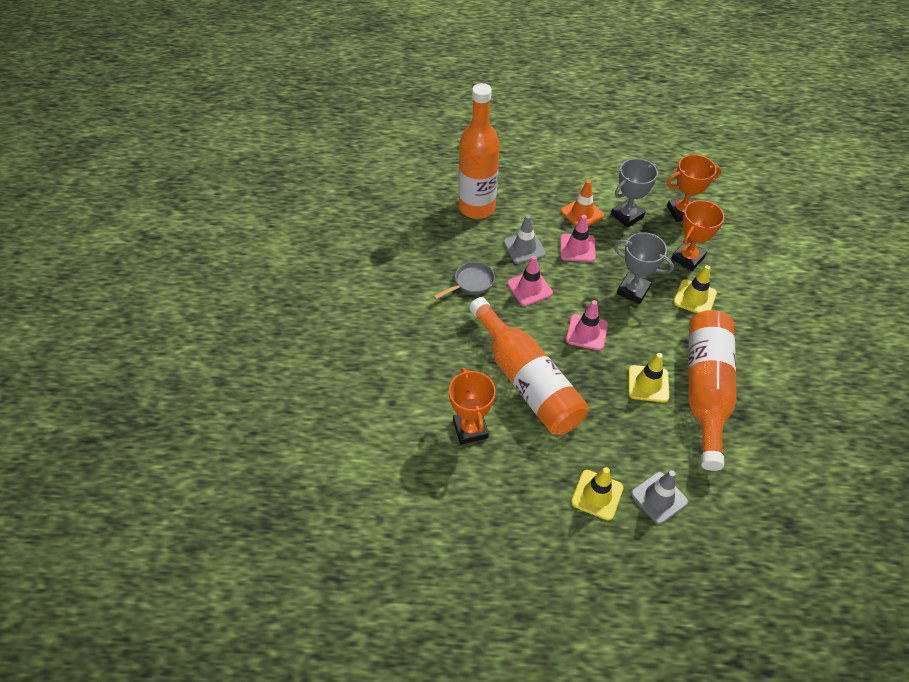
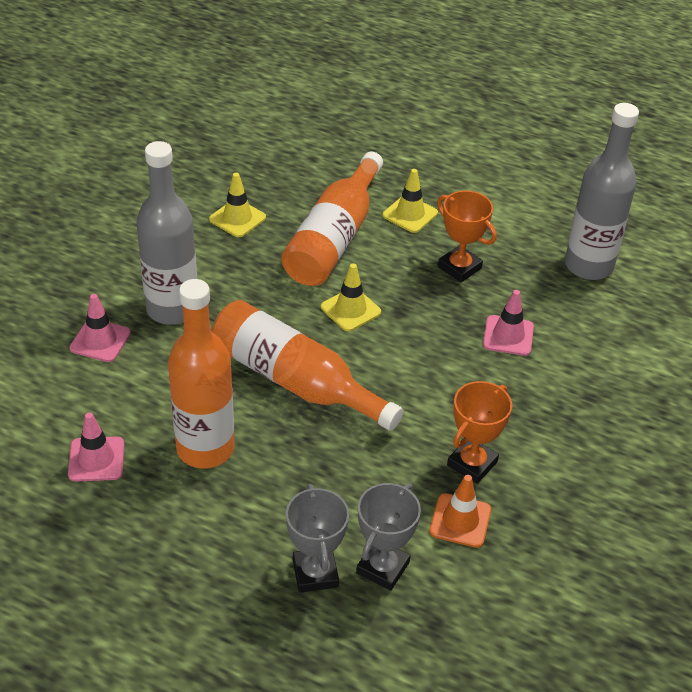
grey bottle: 0 -> 2
grey pan: 1 -> 0
grey traffic cone: 2 -> 0
orange trophy: 3 -> 2

